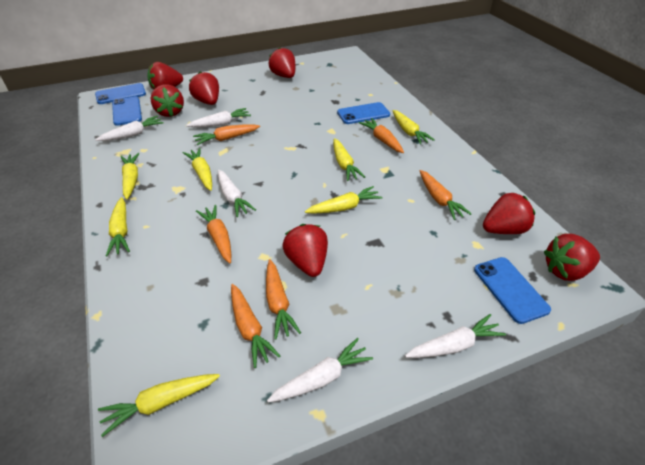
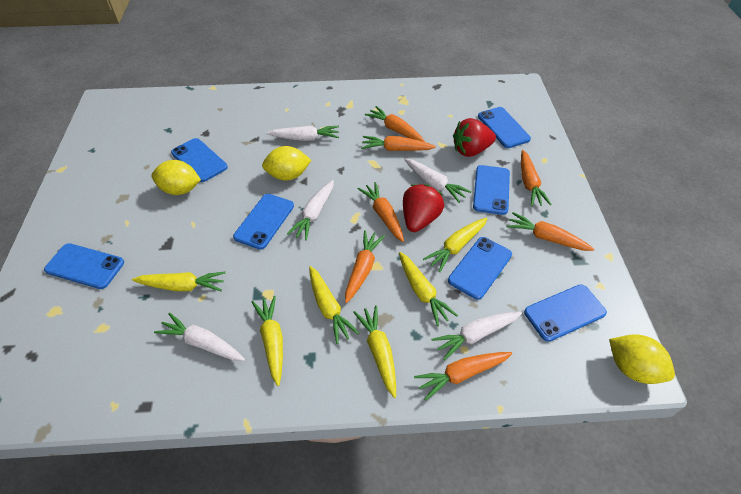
blue phone: 4 -> 7
orange carrot: 6 -> 7
red strawberry: 7 -> 2
yellow carrot: 7 -> 6
yellow lemon: 0 -> 3

